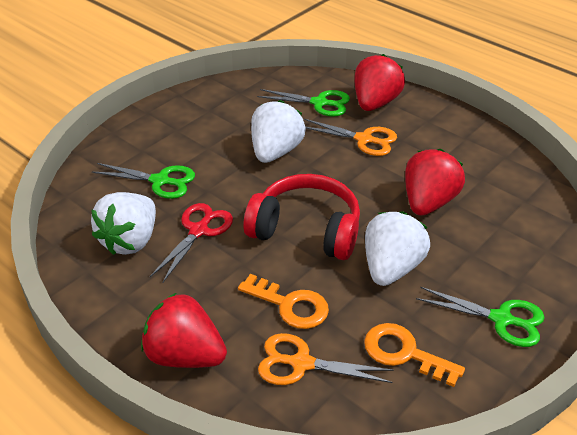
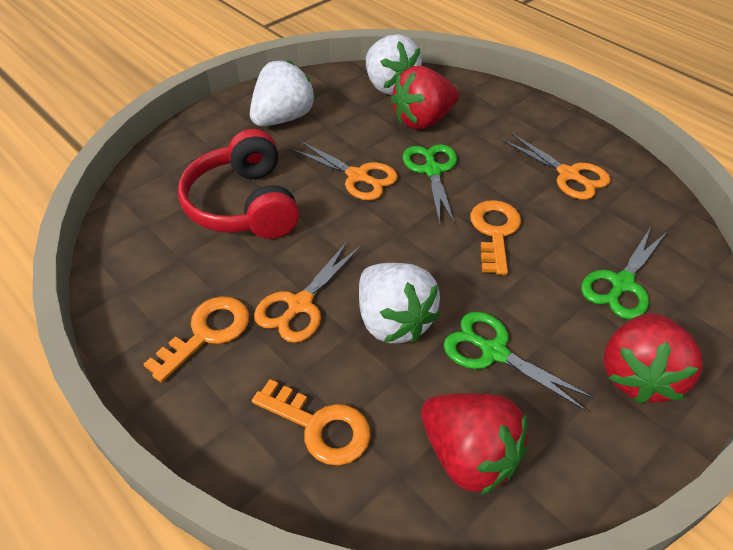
orange key: 2 -> 3
orange scissors: 2 -> 3
red scissors: 1 -> 0

